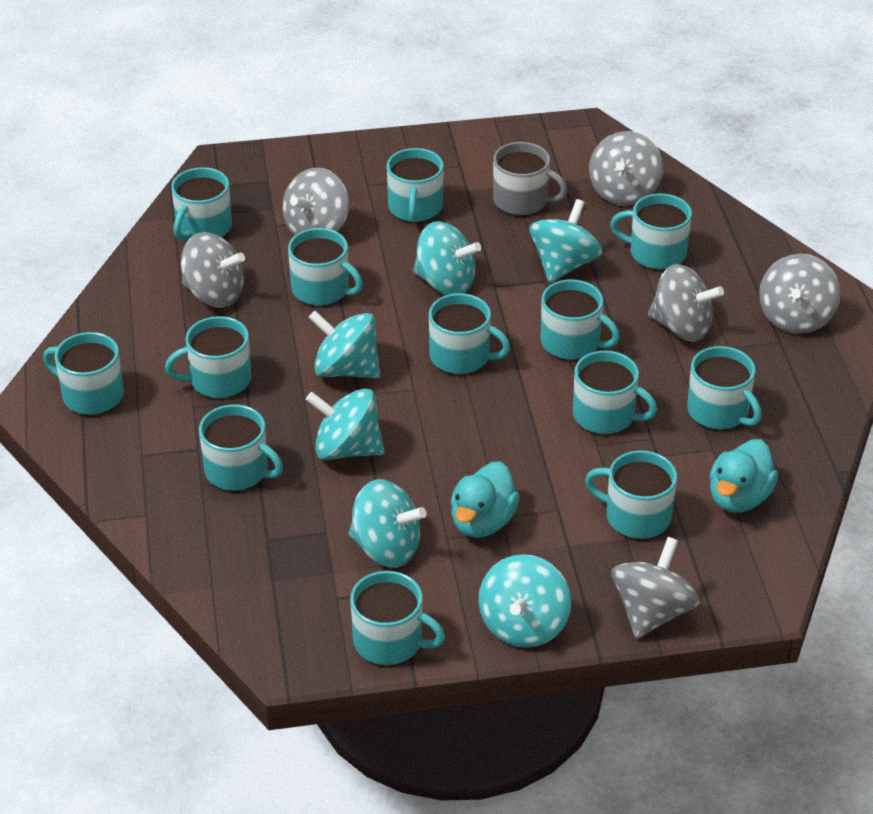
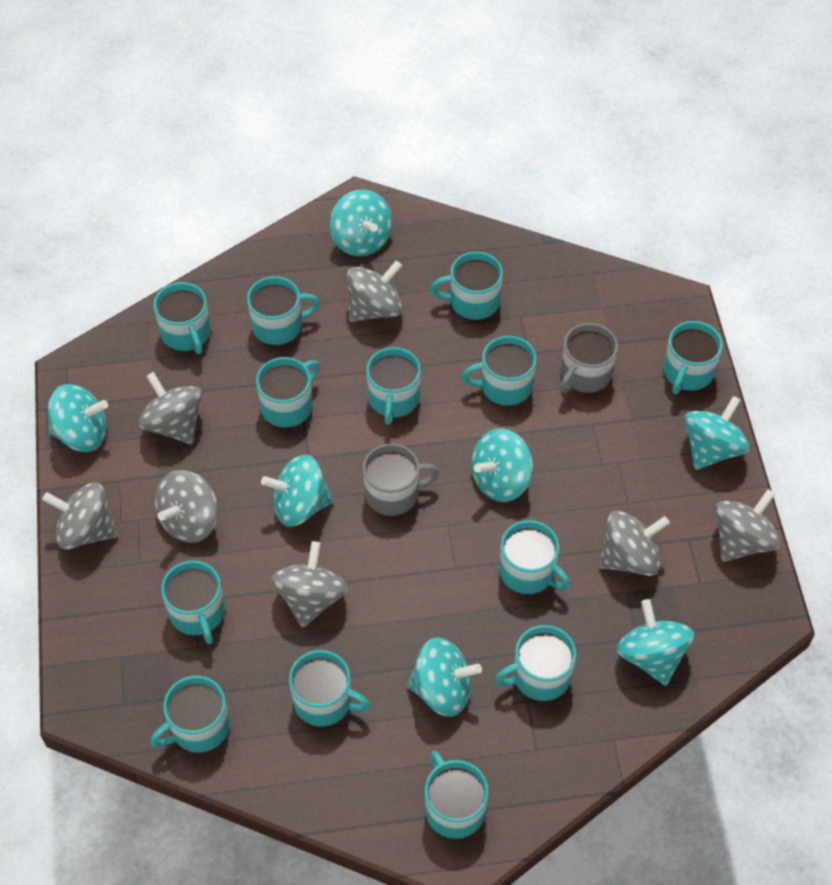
grey mug: 1 -> 2
grey spinning top: 6 -> 7
turquoise duck: 2 -> 0
turquoise spinning top: 6 -> 7

